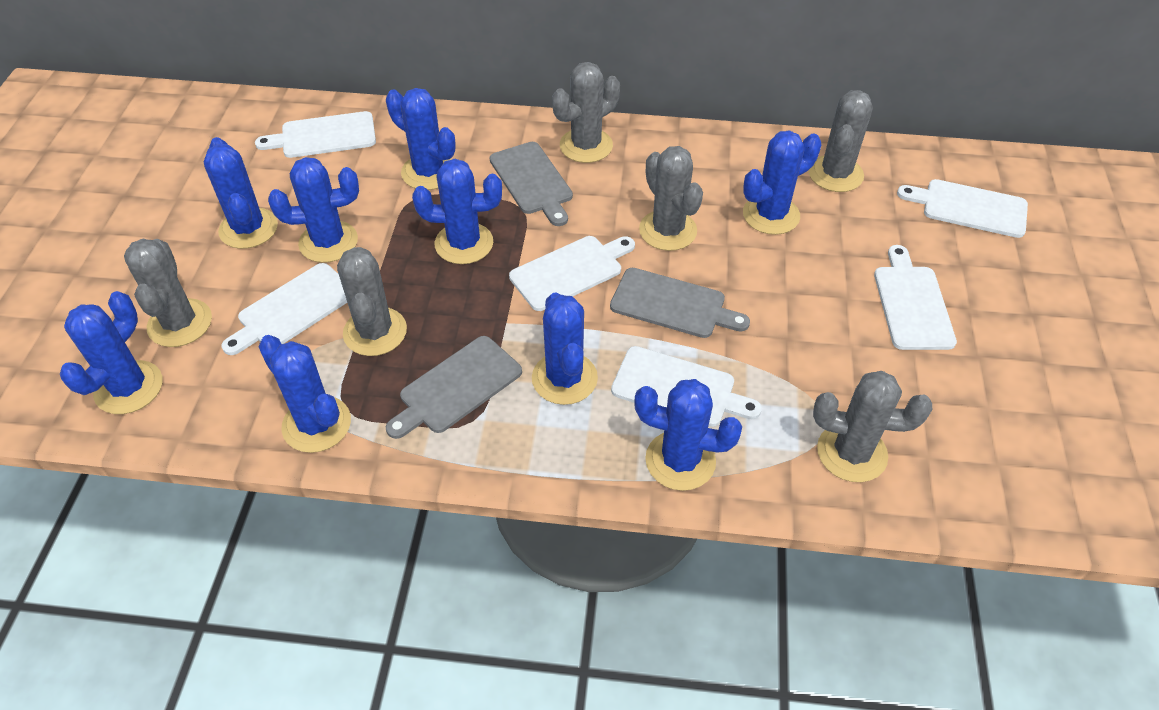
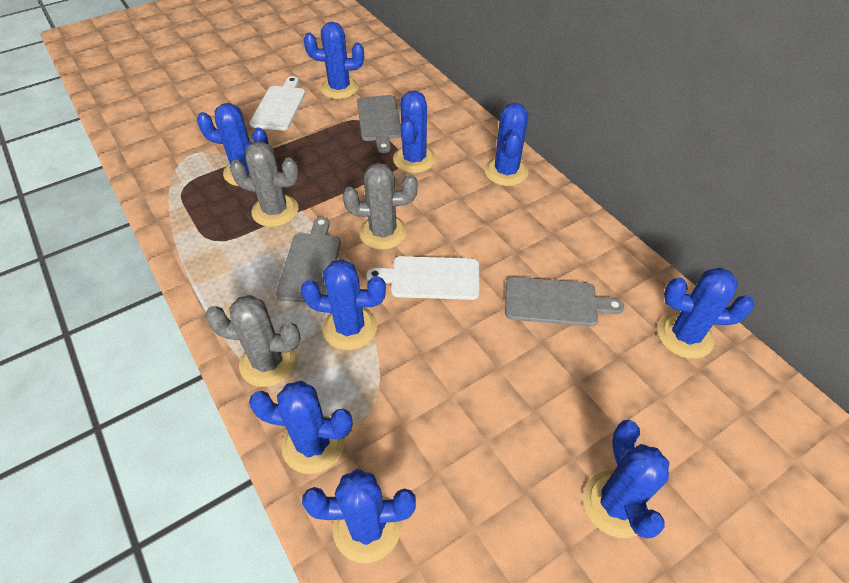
grey cactus: 6 -> 3
white cutting board: 6 -> 2

